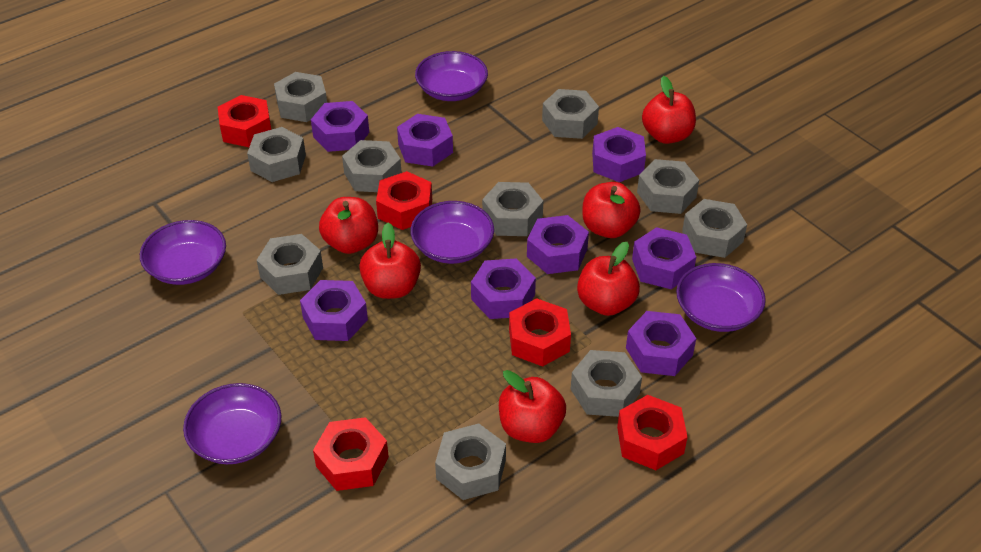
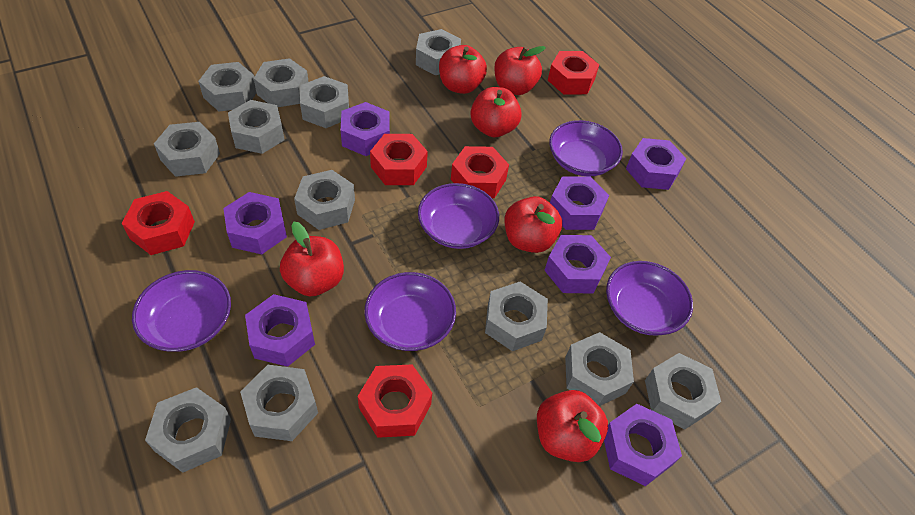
grey nut: 10 -> 12
purple nut: 8 -> 7

